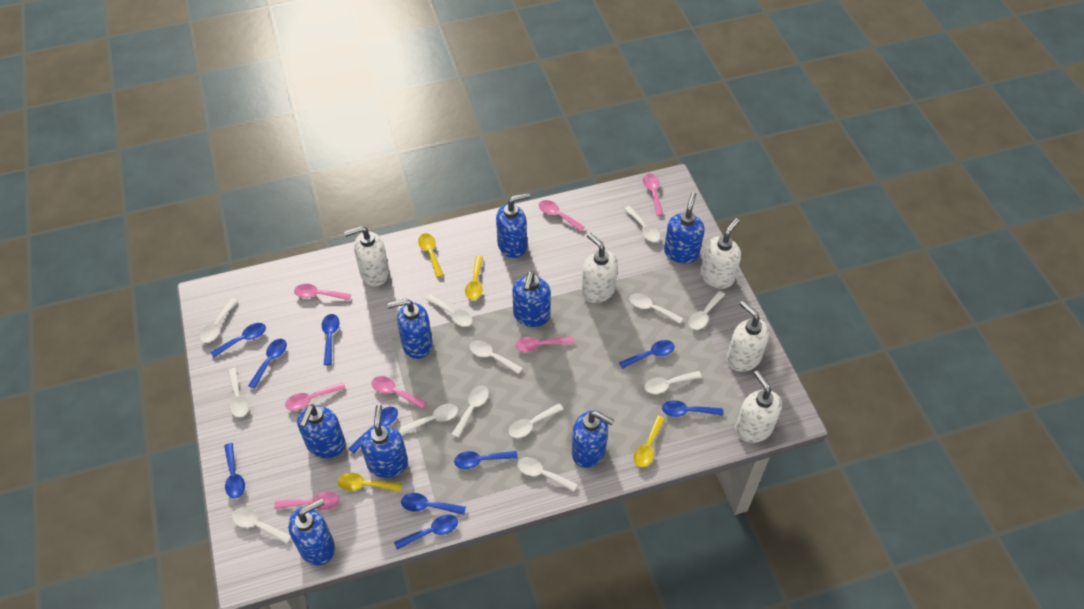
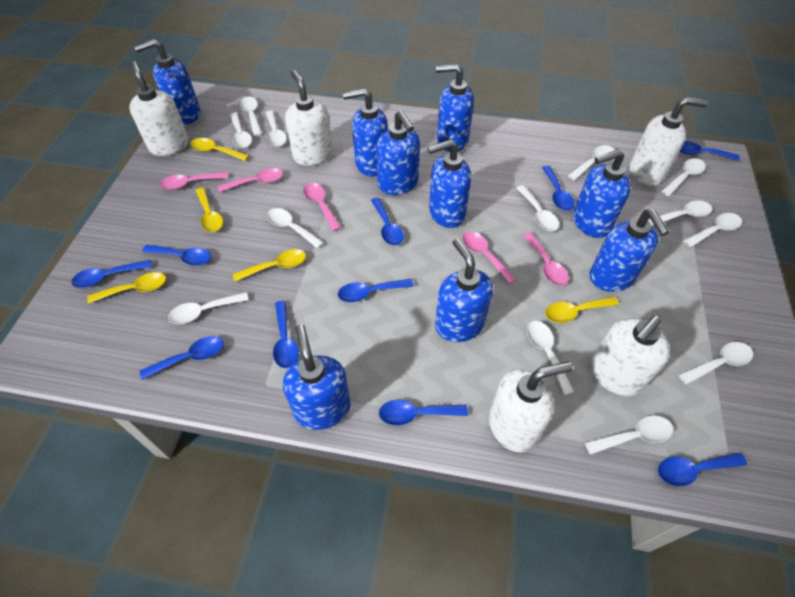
blue soap dispenser: 8 -> 9
pink spoon: 7 -> 5
yellow spoon: 4 -> 5

